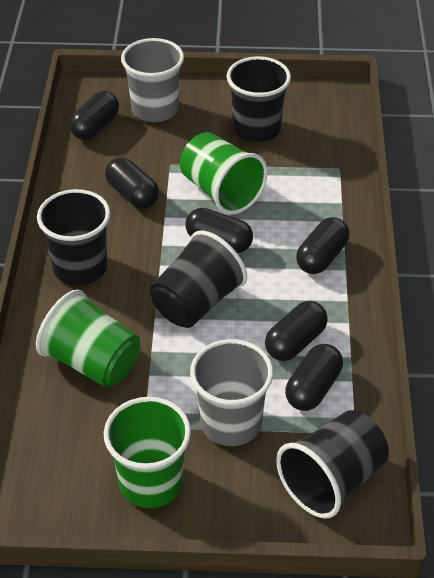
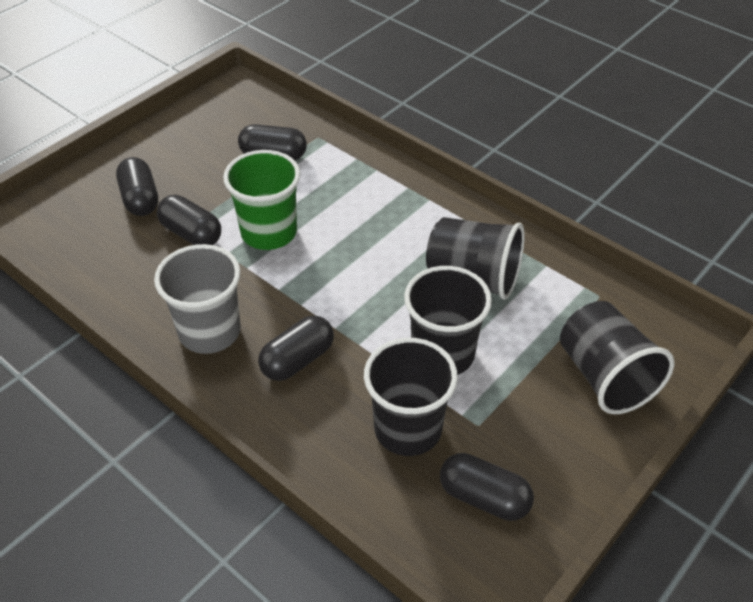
black capsule: 6 -> 5
green cup: 3 -> 1
grey cup: 2 -> 1

